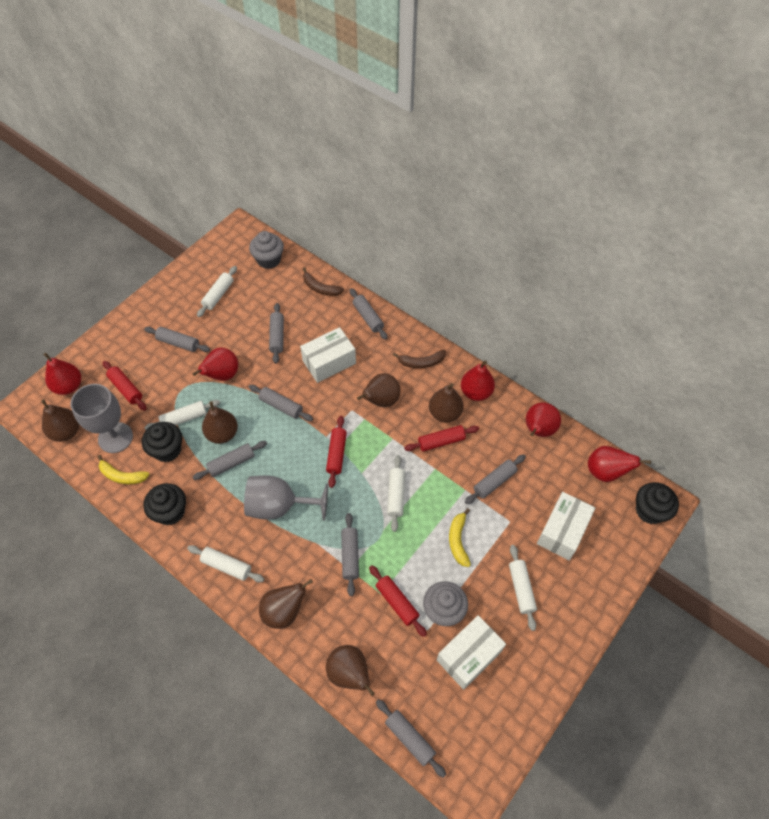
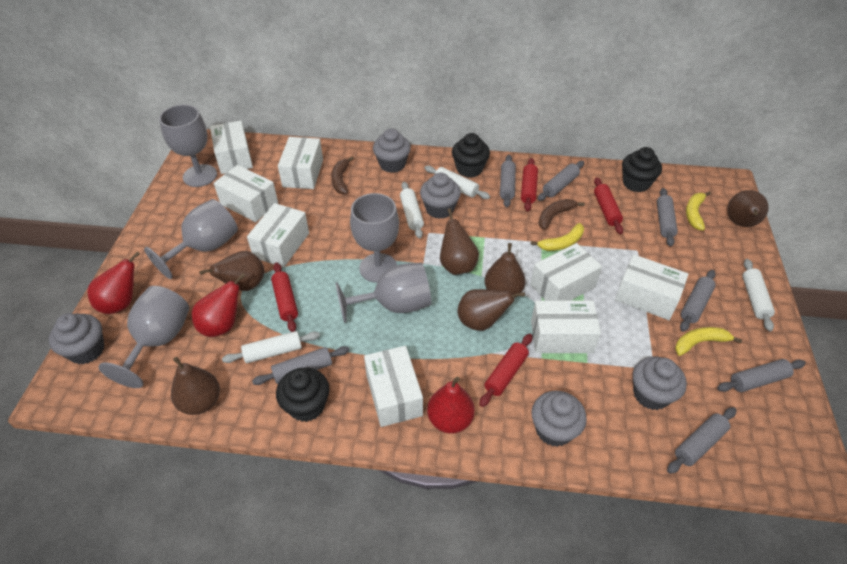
grey cupcake: 2 -> 5
grey goblet: 2 -> 5
grey rolling pin: 8 -> 7
red pear: 5 -> 3
white box: 3 -> 8
white rolling pin: 5 -> 4
yellow banana: 2 -> 3

